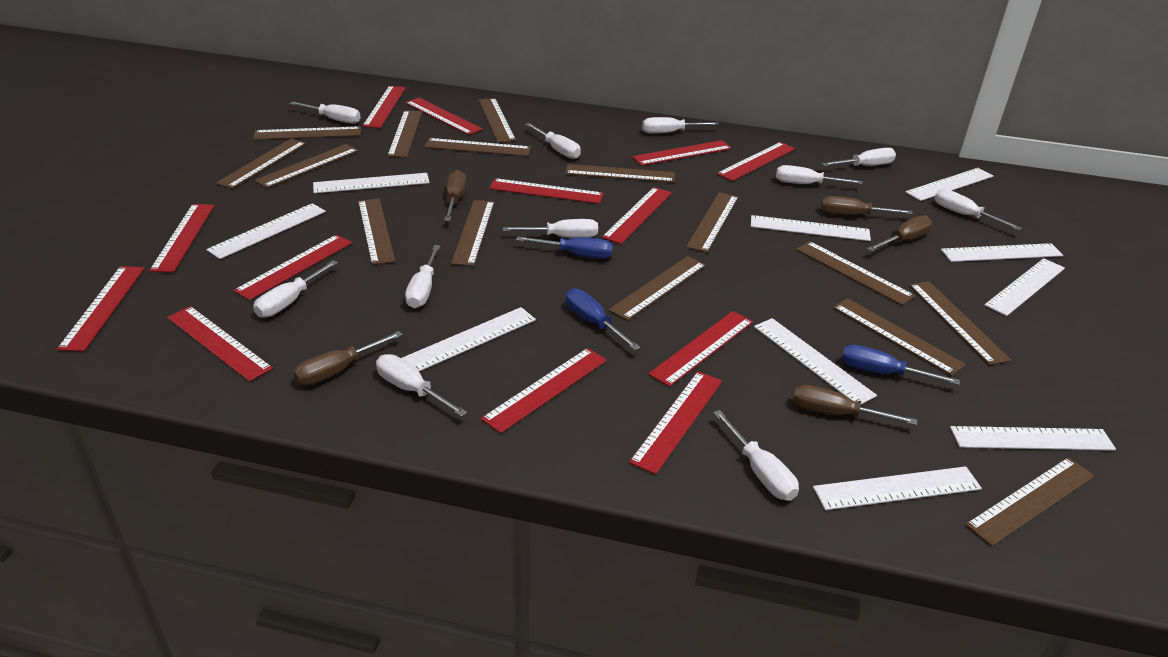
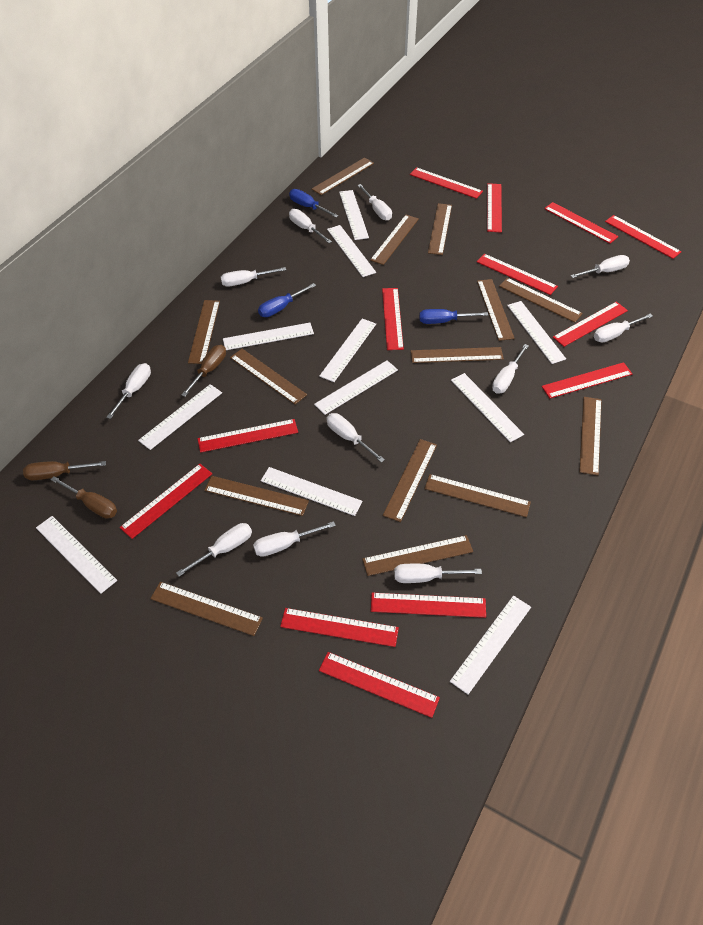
brown ruler: 15 -> 14
brown screwdriver: 5 -> 3
white ruler: 10 -> 11

